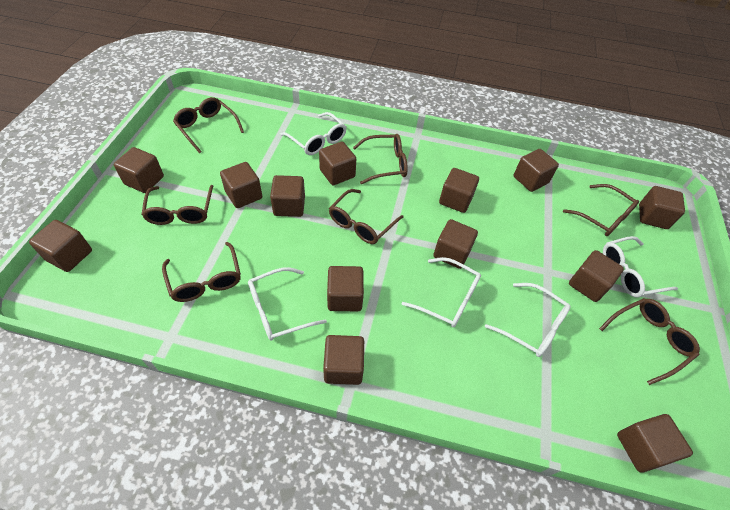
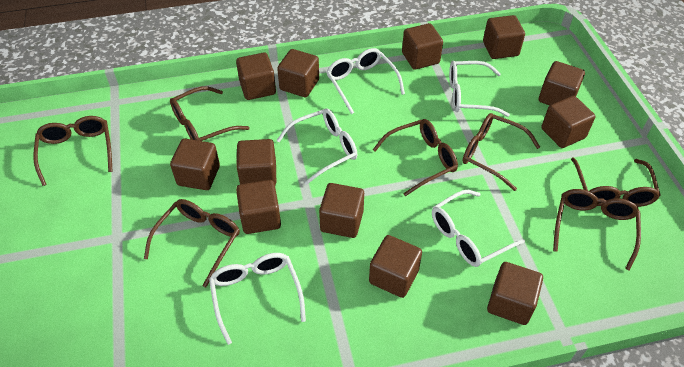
brown cube: 13 -> 12

